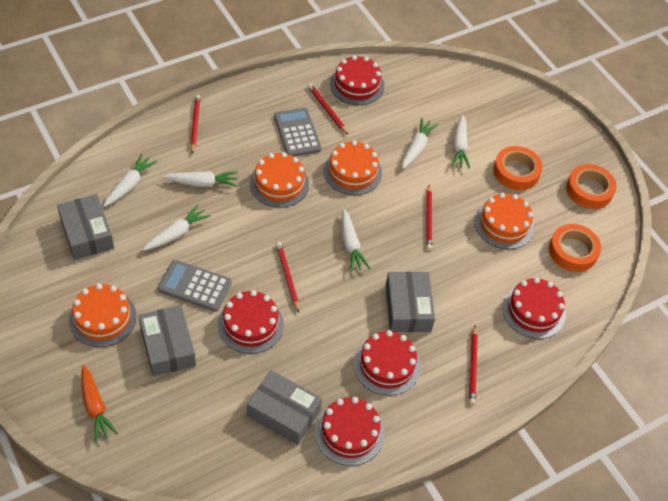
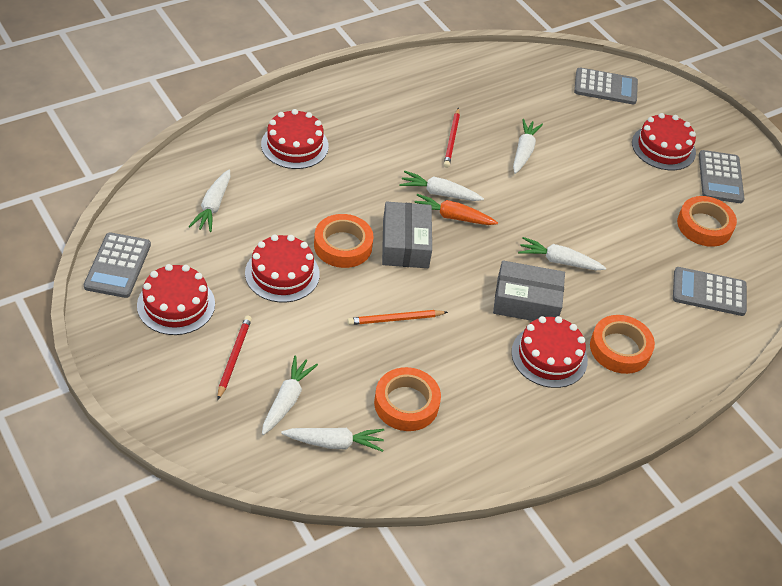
grey box: 4 -> 2
grey calculator: 2 -> 4
orange cake: 4 -> 0
orange pencil: 0 -> 1
orange tape: 3 -> 4
red pencil: 5 -> 2

